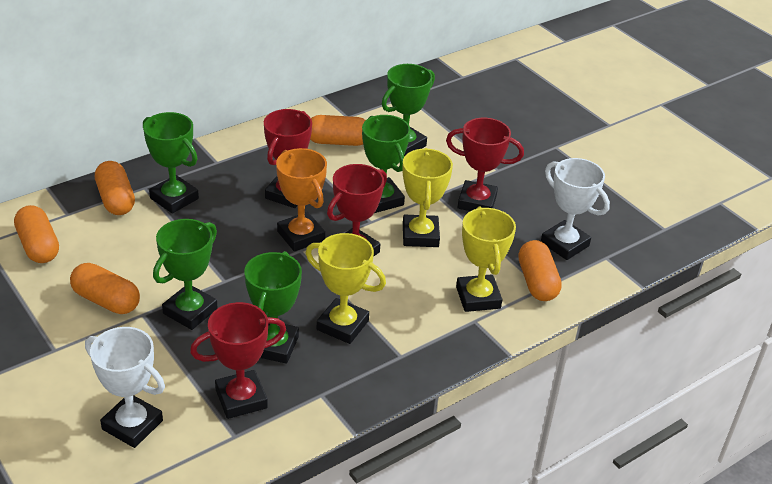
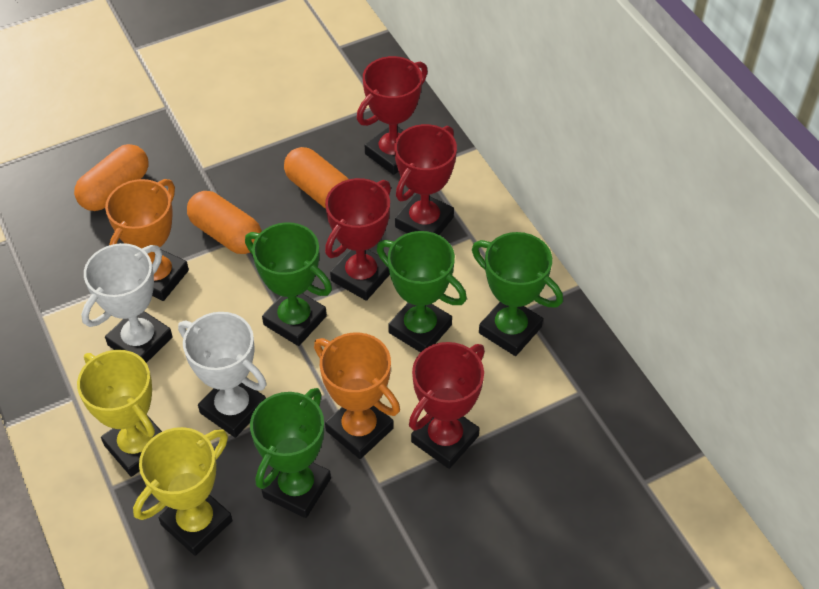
green trophy: 5 -> 4
orange capsule: 5 -> 3
orange trophy: 1 -> 2
yellow trophy: 3 -> 2

